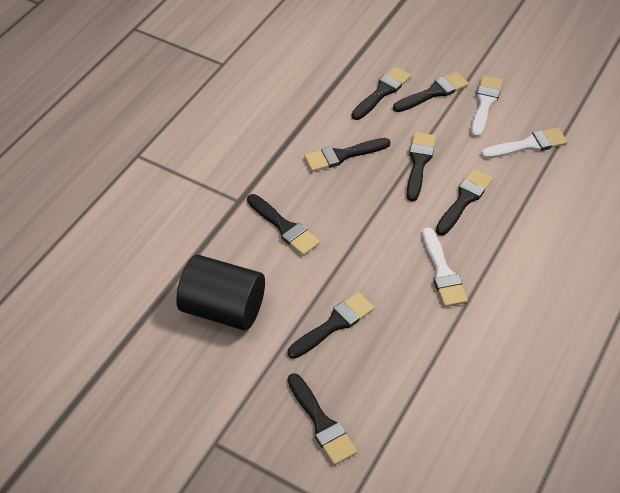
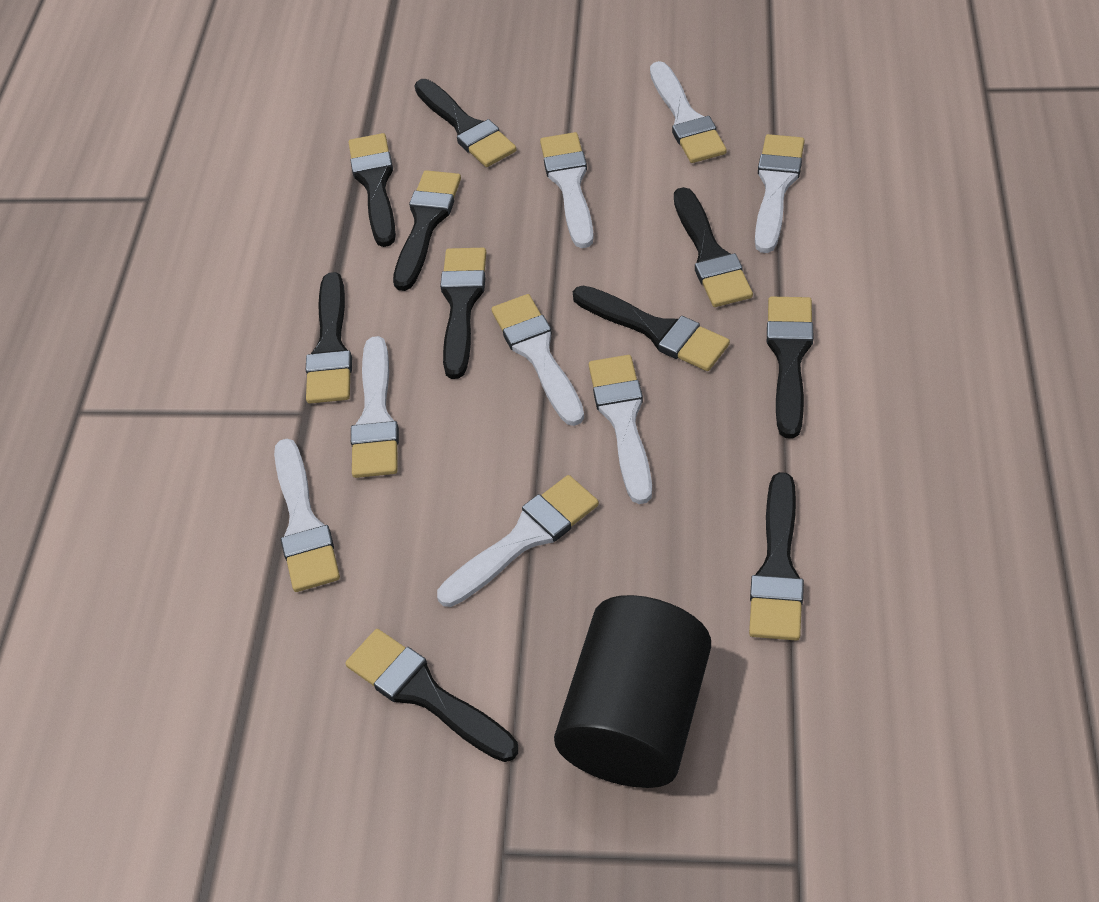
black brush: 8 -> 10
white brush: 3 -> 8

